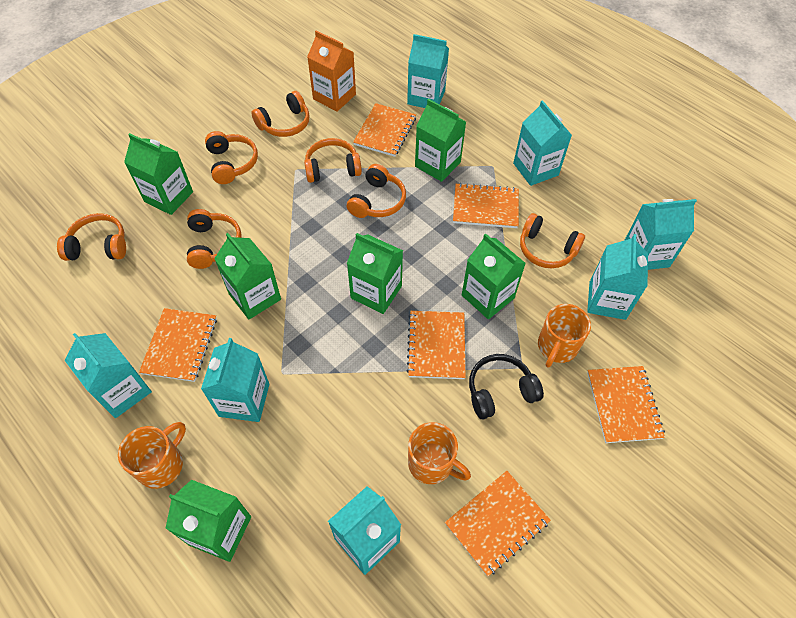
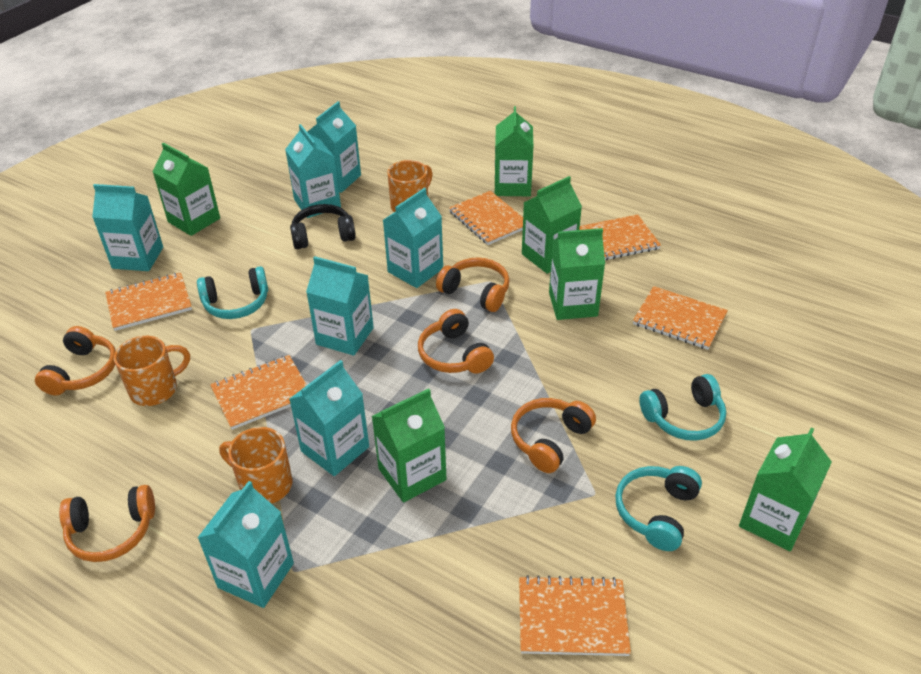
orange carton: 1 -> 0
orange headphones: 7 -> 5
turquoise headphones: 0 -> 3

